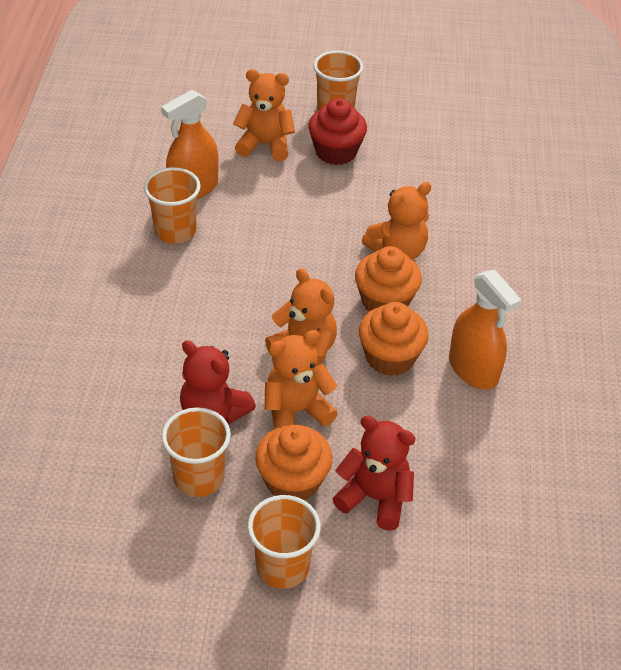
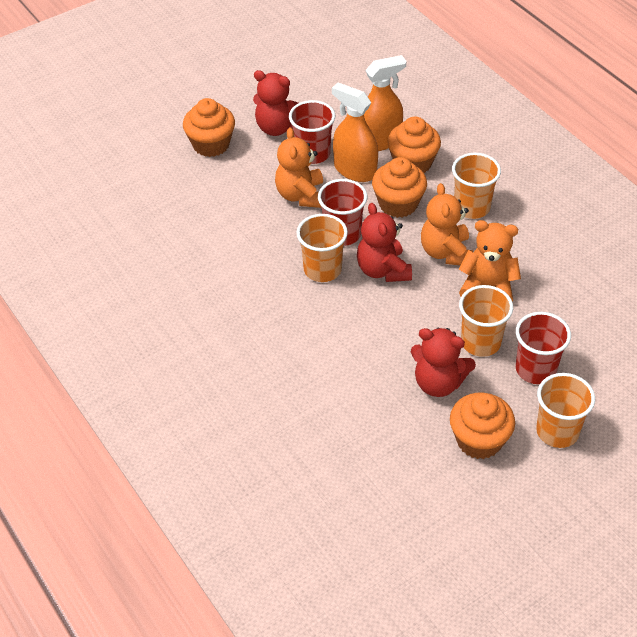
orange cupcake: 3 -> 4
orange teddy bear: 4 -> 3
red cup: 0 -> 3
red cupcake: 1 -> 0
red teddy bear: 2 -> 3

